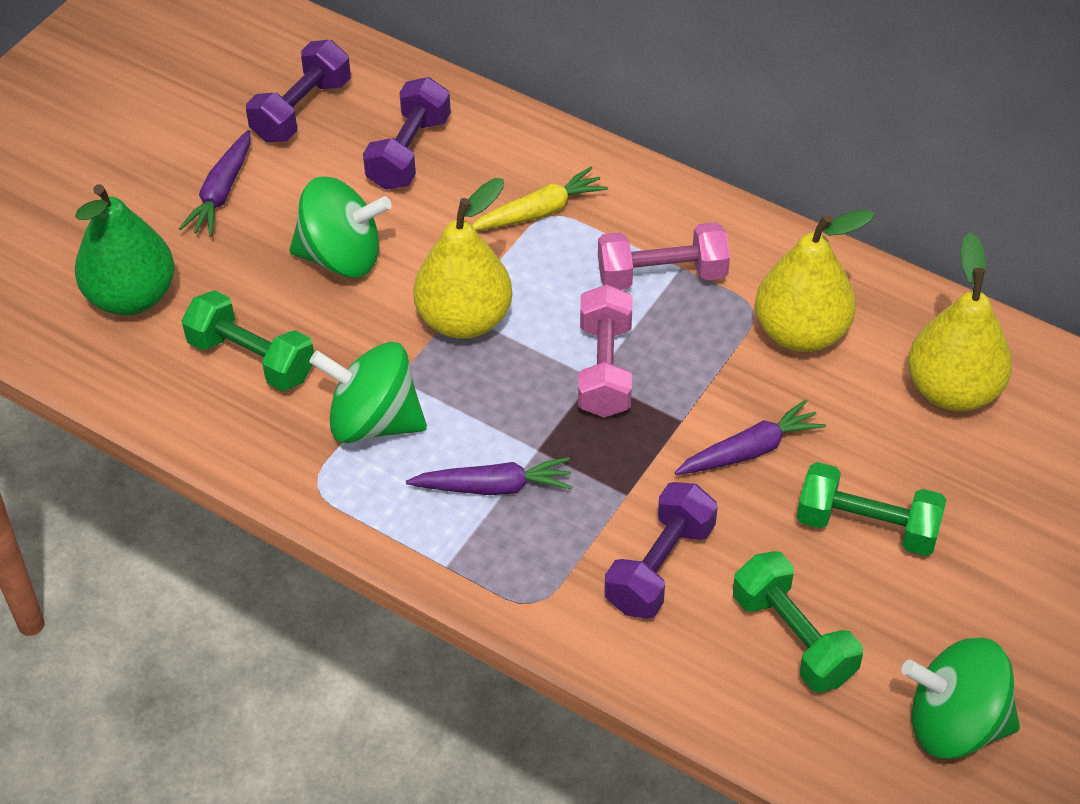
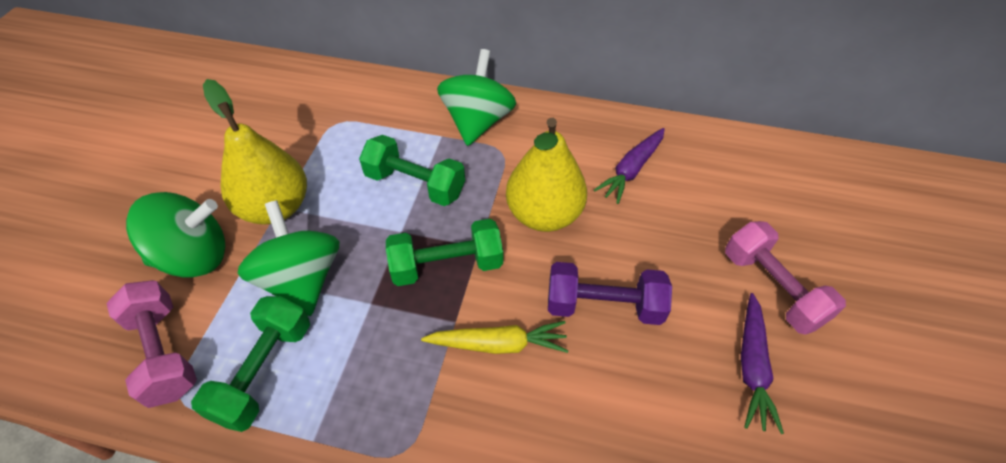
green pear: 1 -> 0
purple carrot: 3 -> 2
purple dumbbell: 3 -> 1
yellow pear: 3 -> 2

